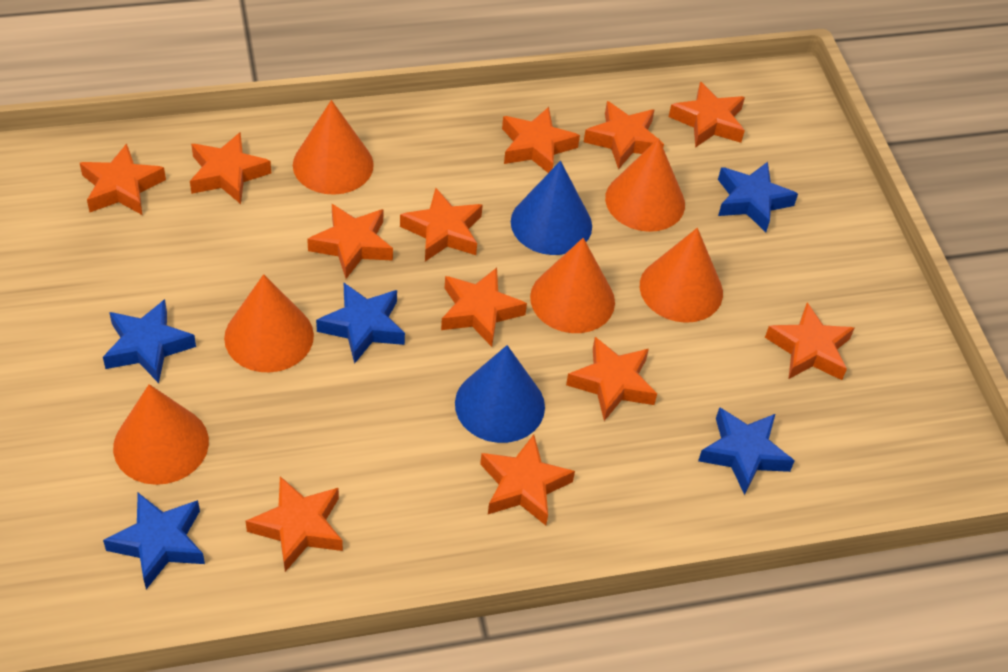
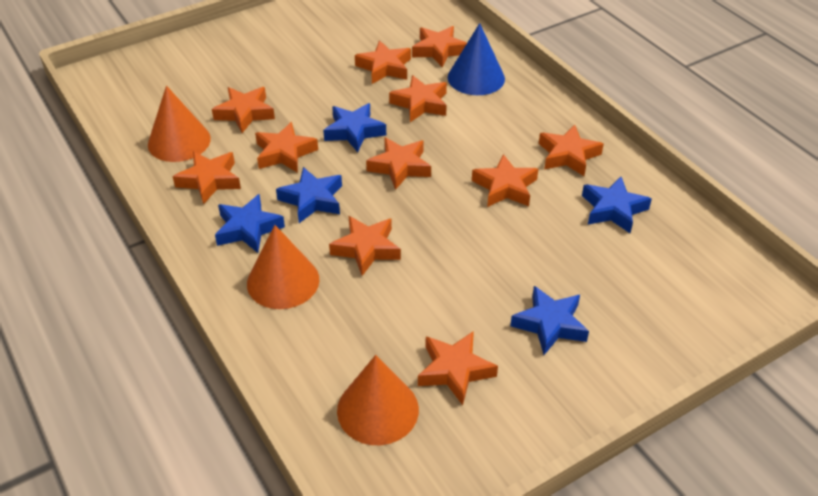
blue cone: 2 -> 1
orange cone: 6 -> 3
orange star: 12 -> 11

